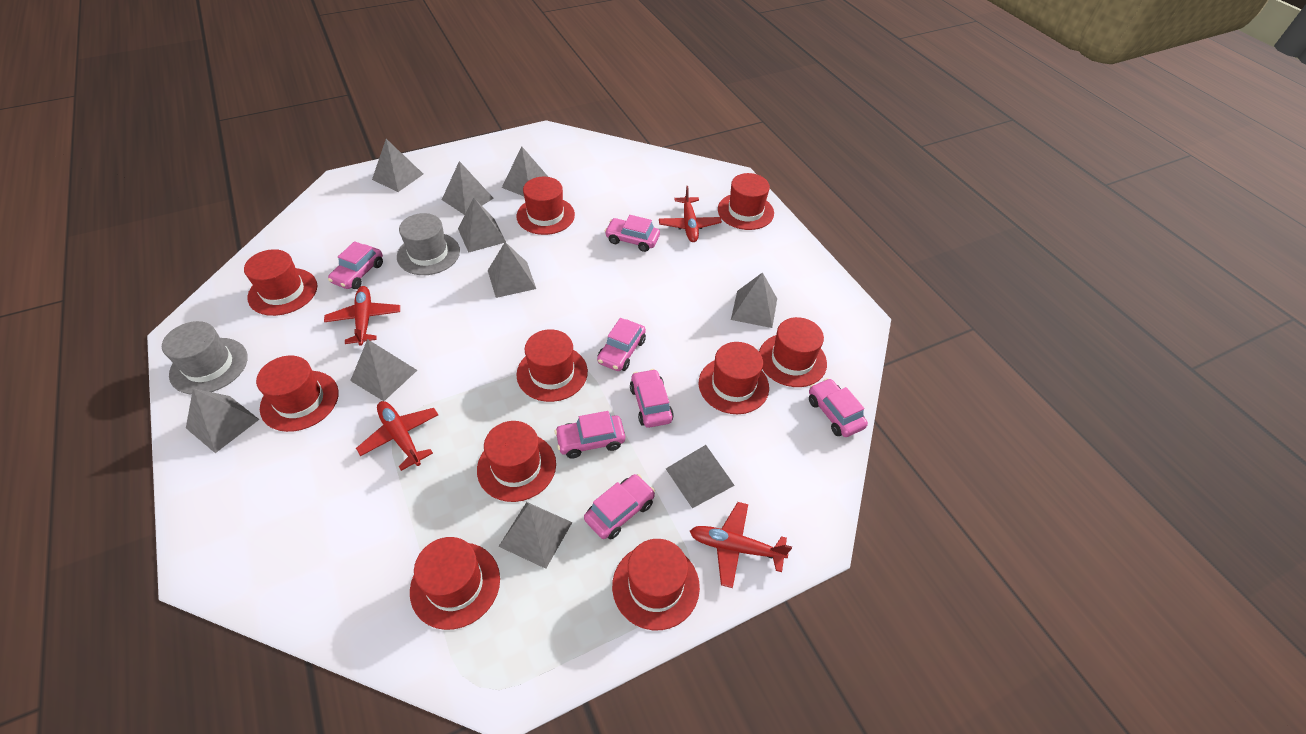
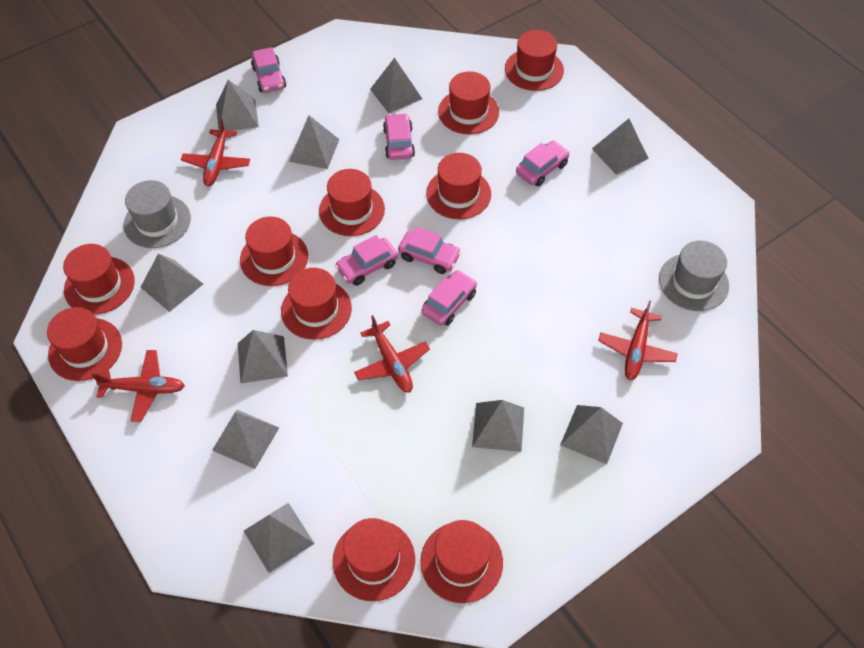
pink car: 7 -> 6

